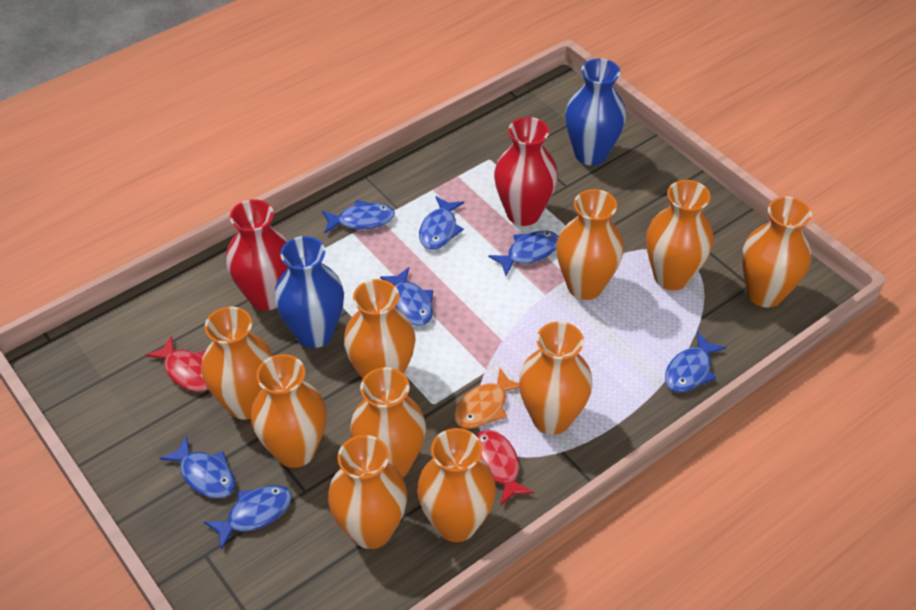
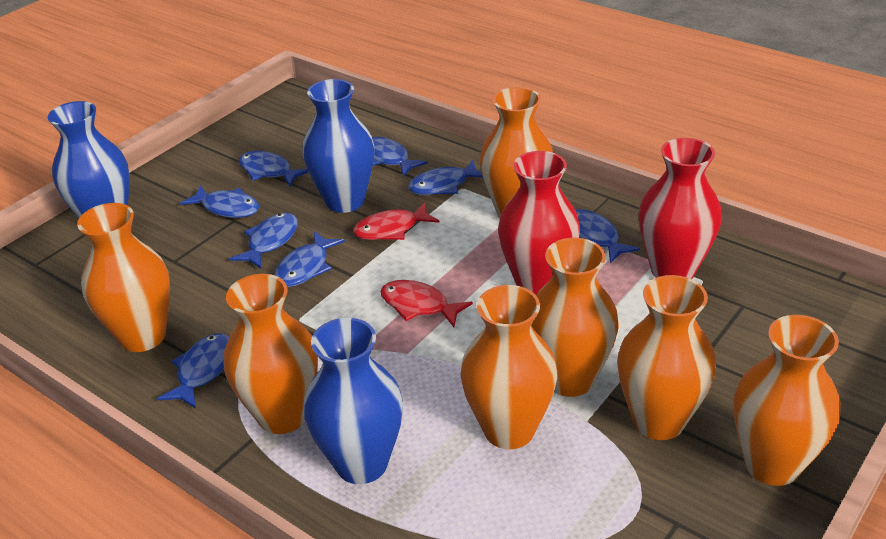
blue fish: 7 -> 8
blue vase: 2 -> 3
orange fish: 1 -> 0
orange vase: 10 -> 7

